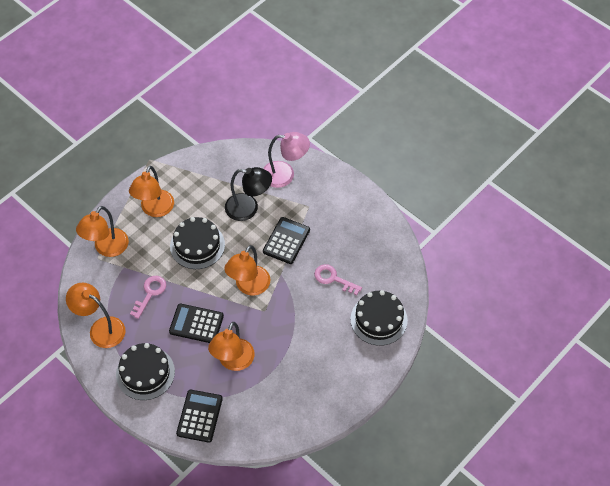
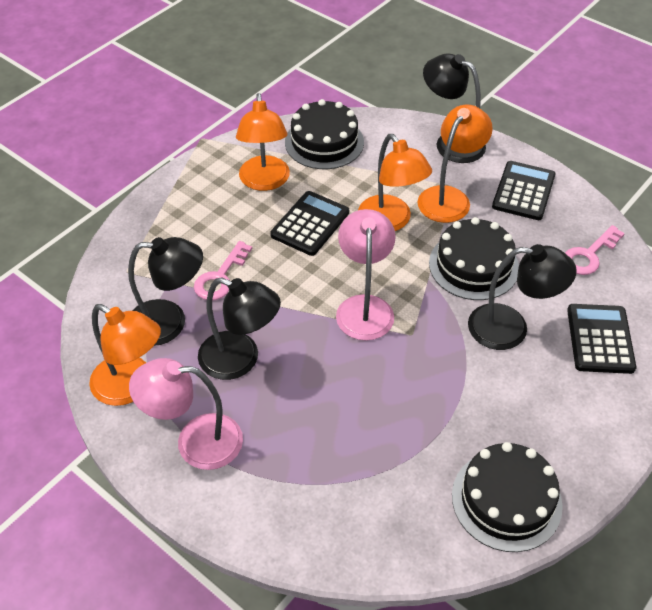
black lamp: 1 -> 4
orange lamp: 5 -> 4
pink lamp: 1 -> 2

